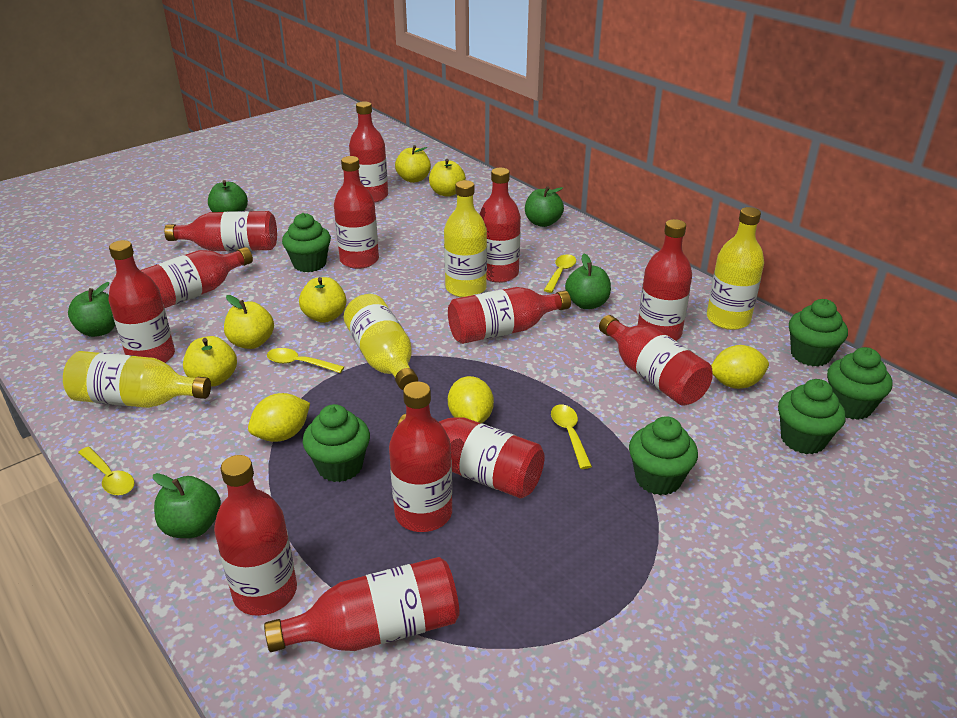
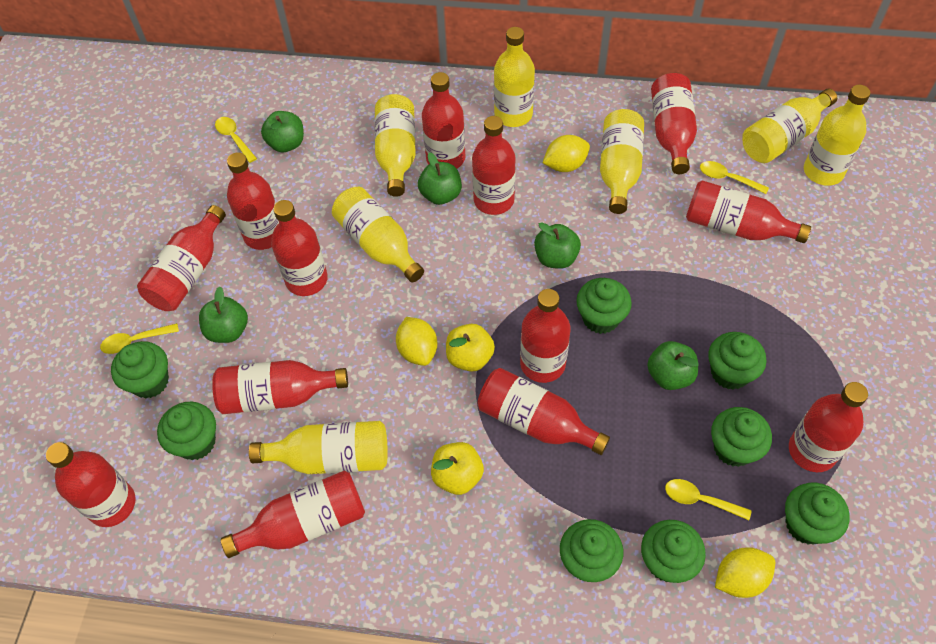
green cupcake: 6 -> 8
yellow apple: 5 -> 2
yellow bottle: 4 -> 7

